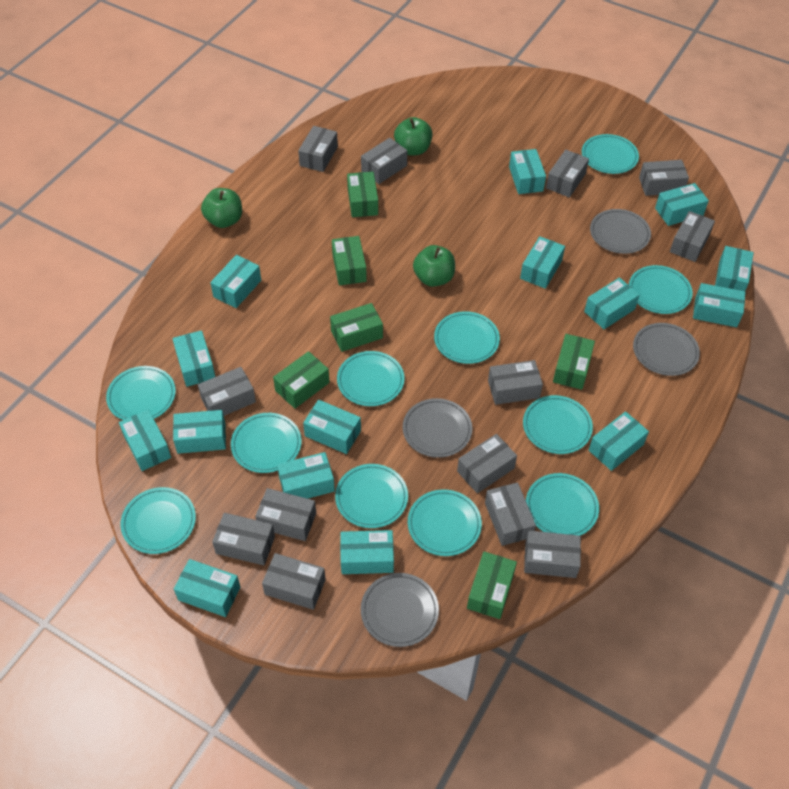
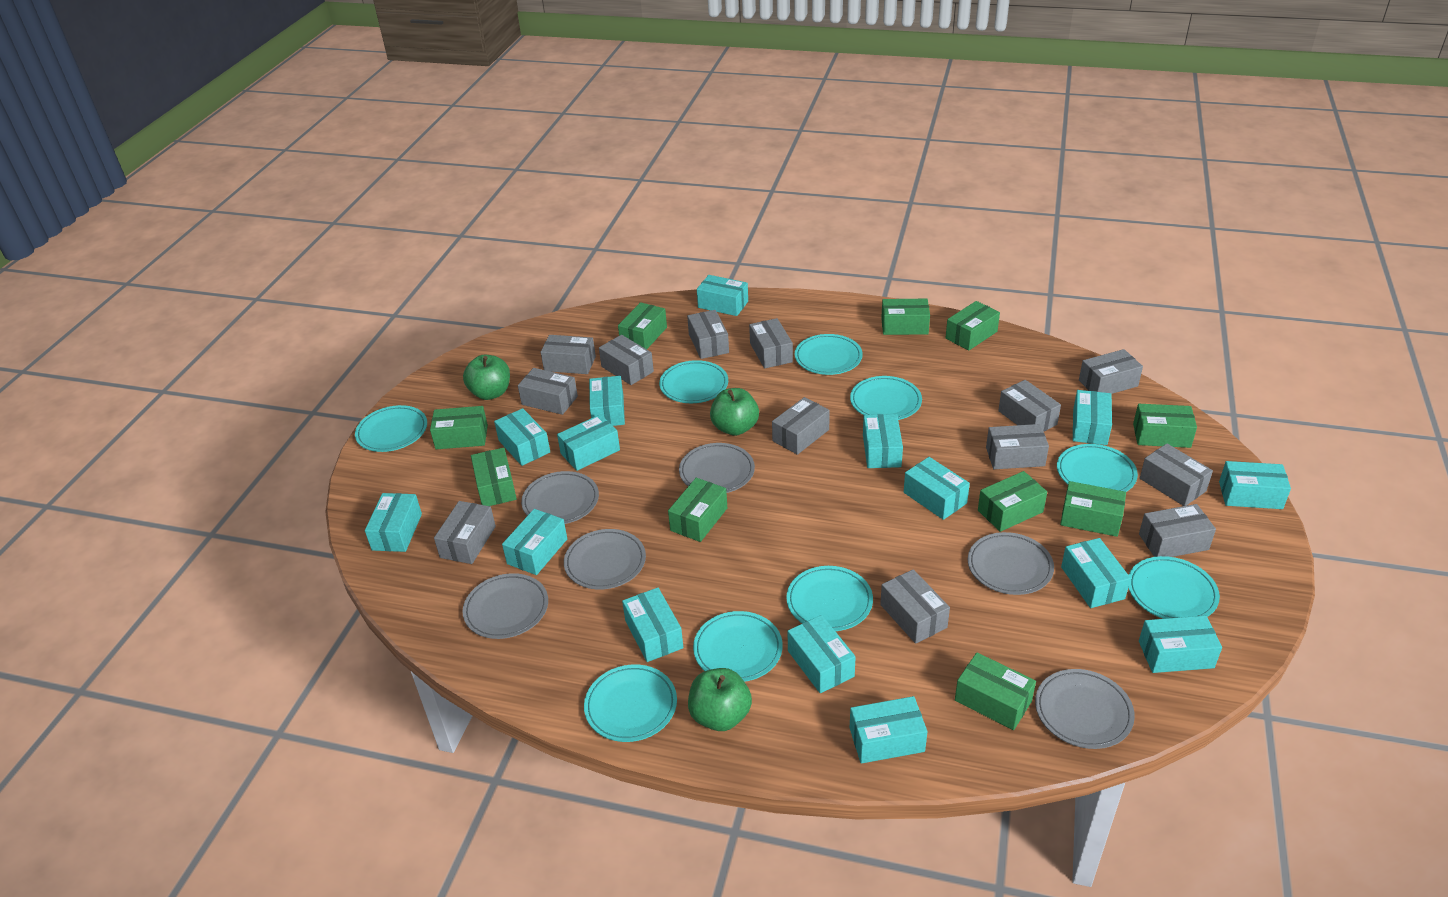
green box: 6 -> 10
grey plate: 4 -> 6
turquoise plate: 11 -> 9

